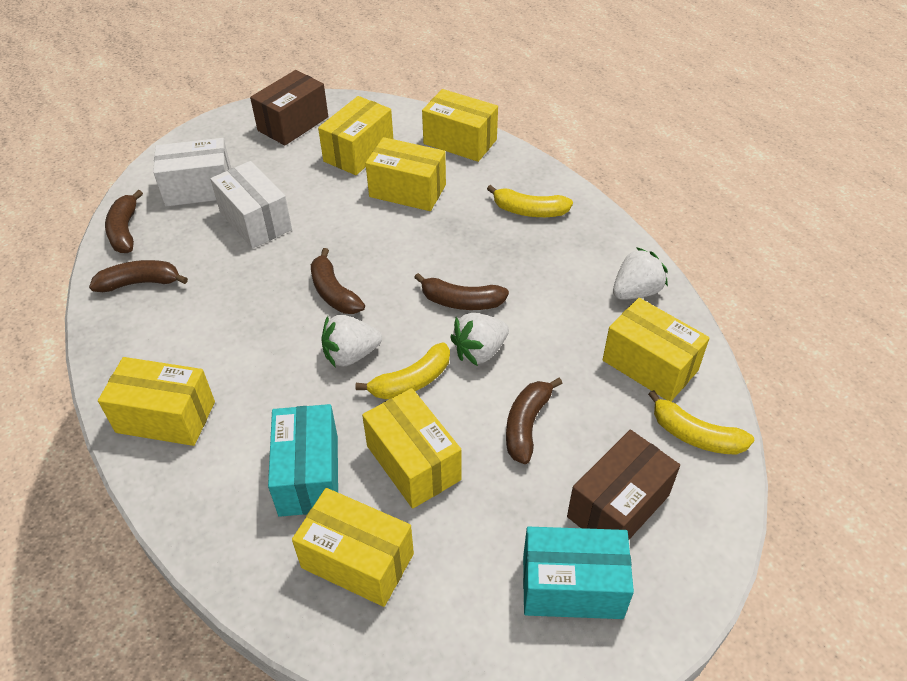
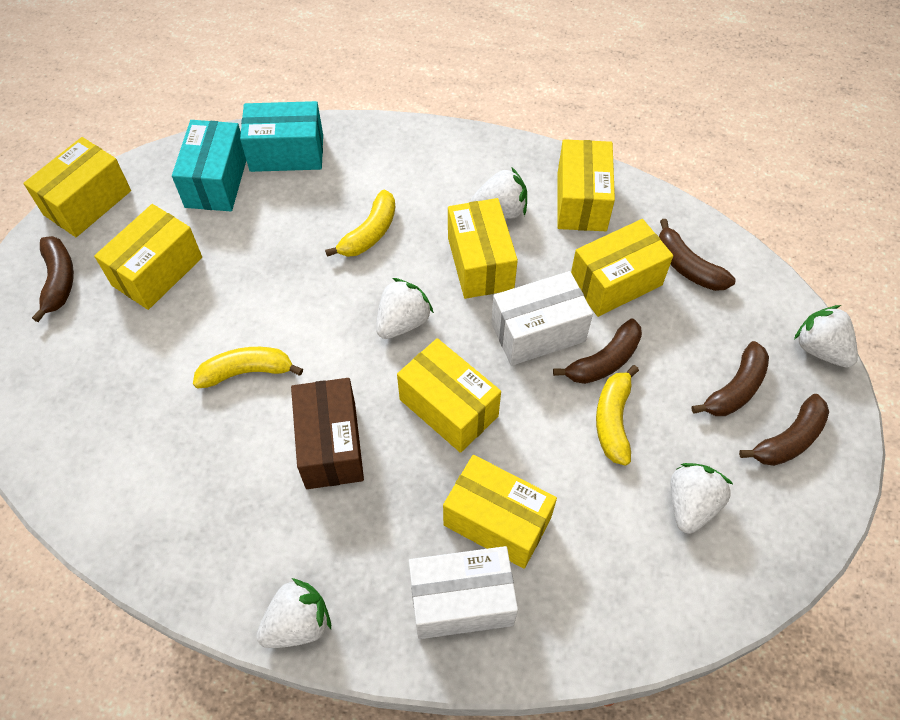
brown box: 2 -> 1
white strawberry: 3 -> 5

